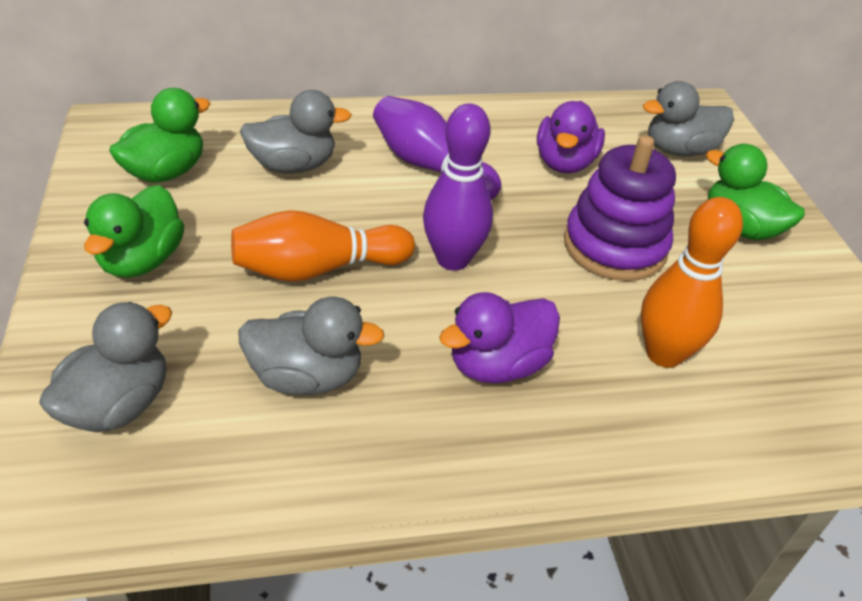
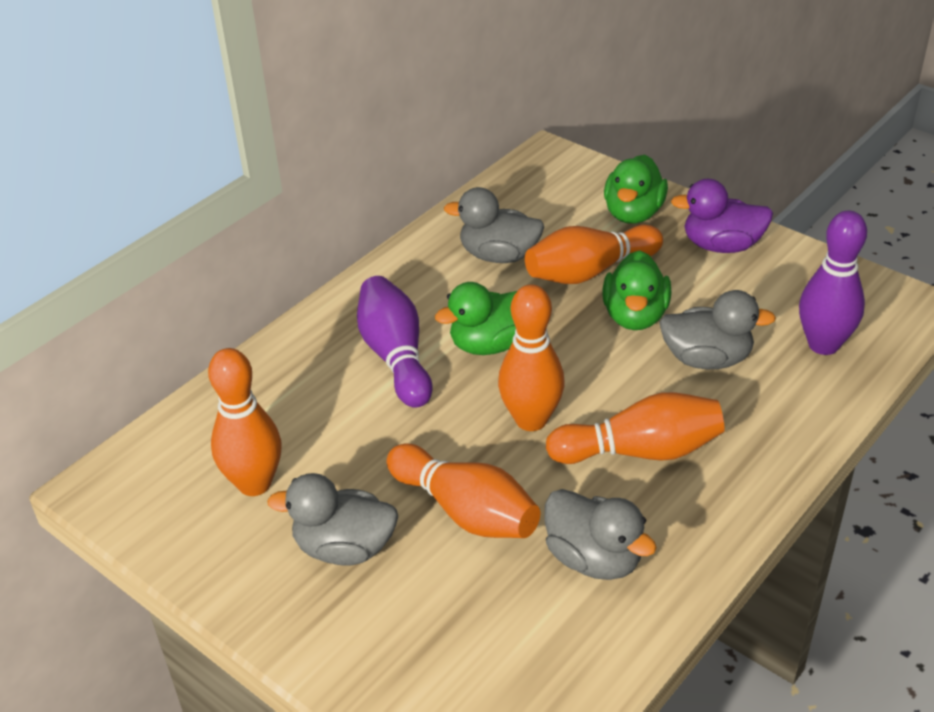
orange bowling pin: 2 -> 5
purple duck: 2 -> 1
purple stacking toy: 1 -> 0

